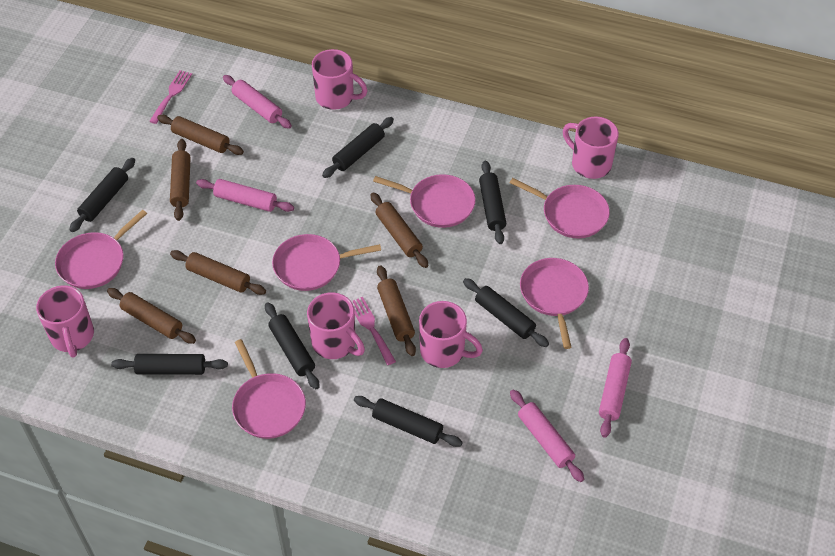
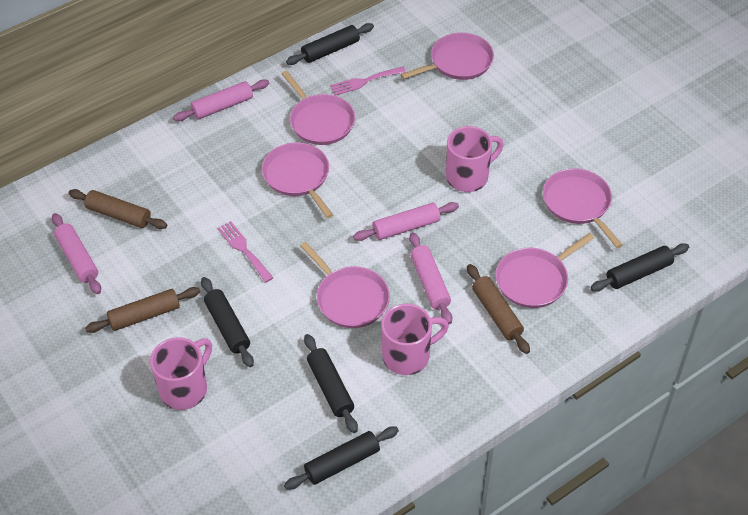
black rolling pin: 7 -> 5
brown rolling pin: 6 -> 3
pink mug: 5 -> 3

